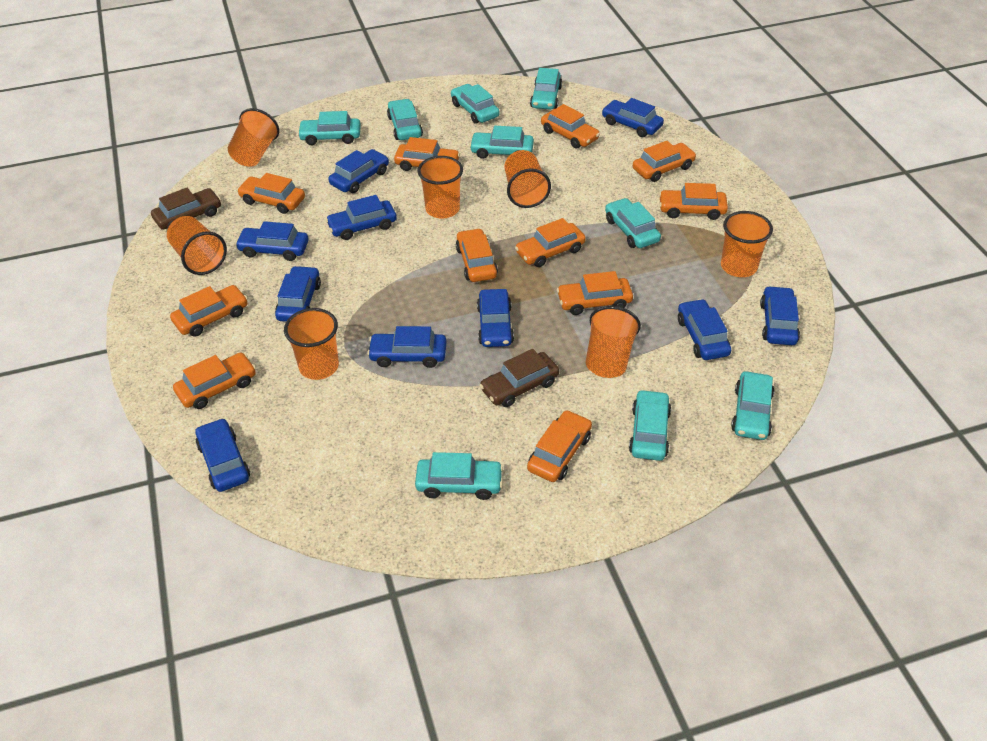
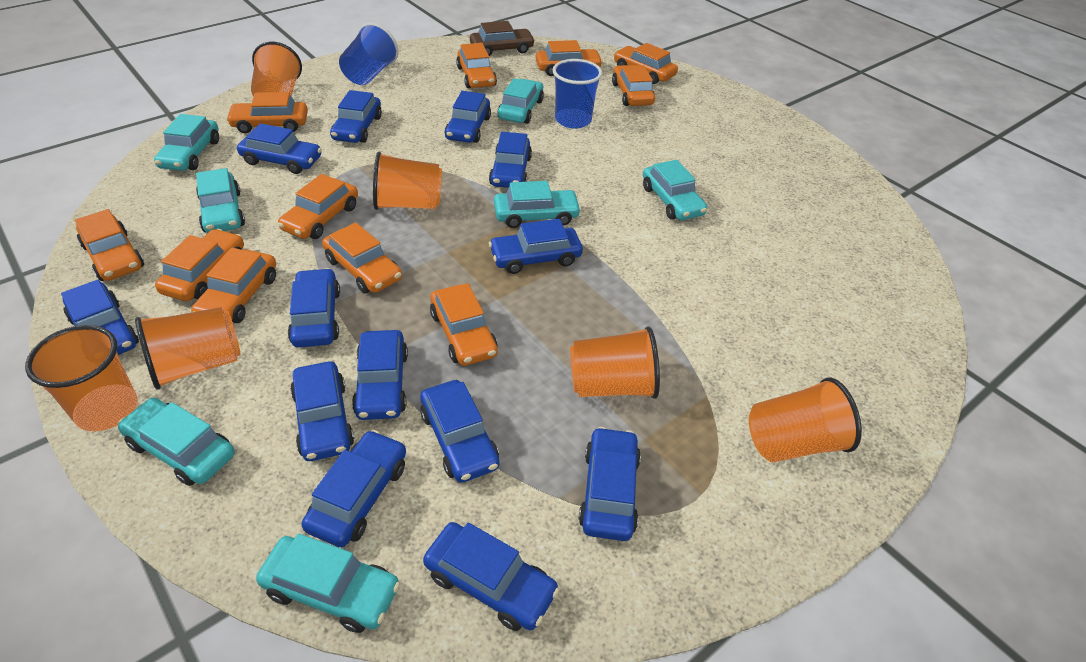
blue car: 10 -> 13
blue cup: 0 -> 2
brown car: 2 -> 1
orange cup: 7 -> 6
turquoise car: 9 -> 7

